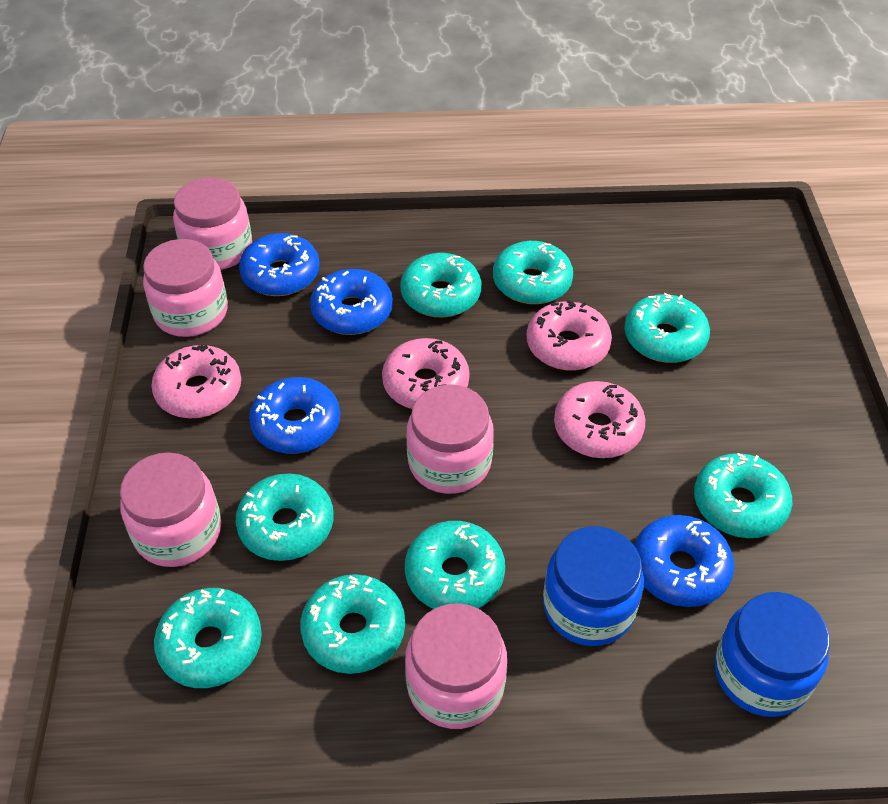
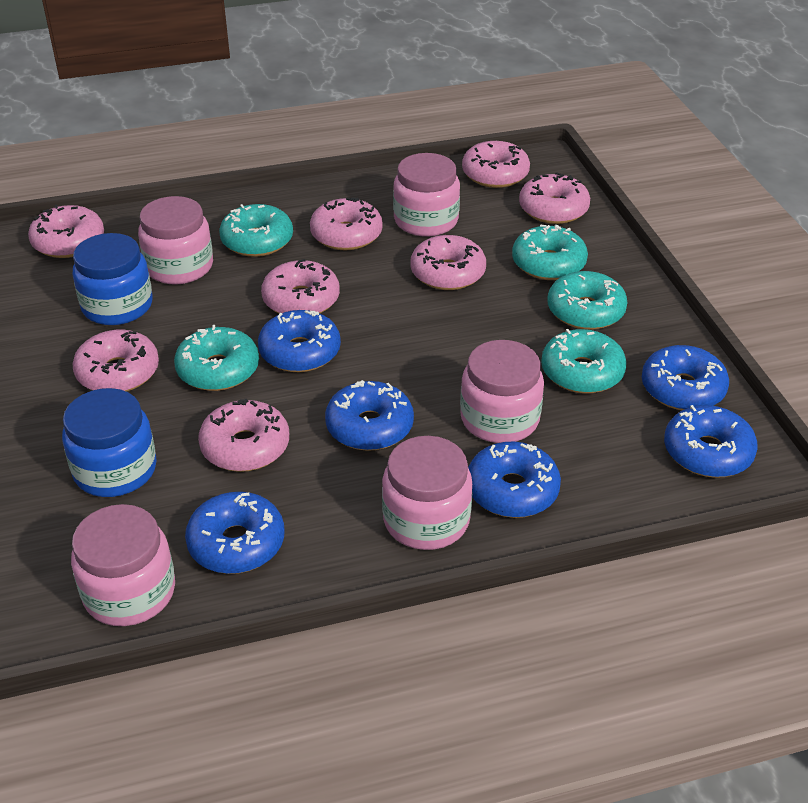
blue donut: 4 -> 6
pink donut: 4 -> 8
turquoise donut: 8 -> 5

